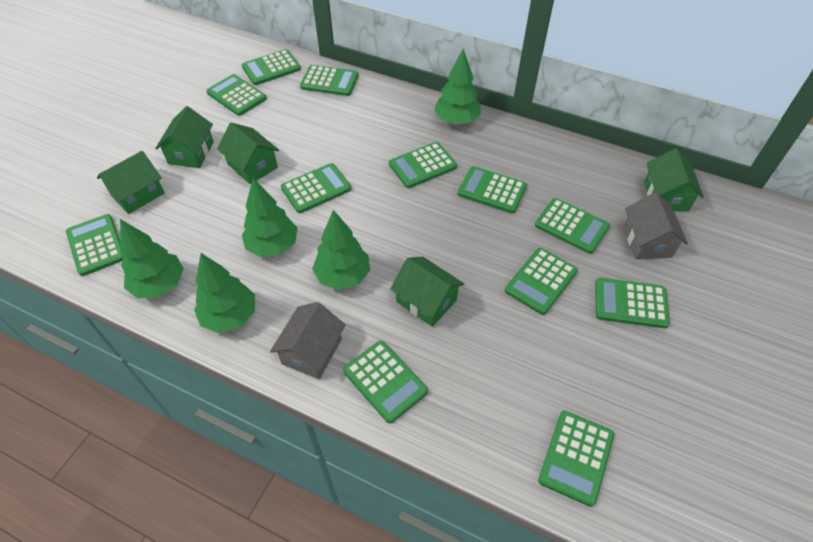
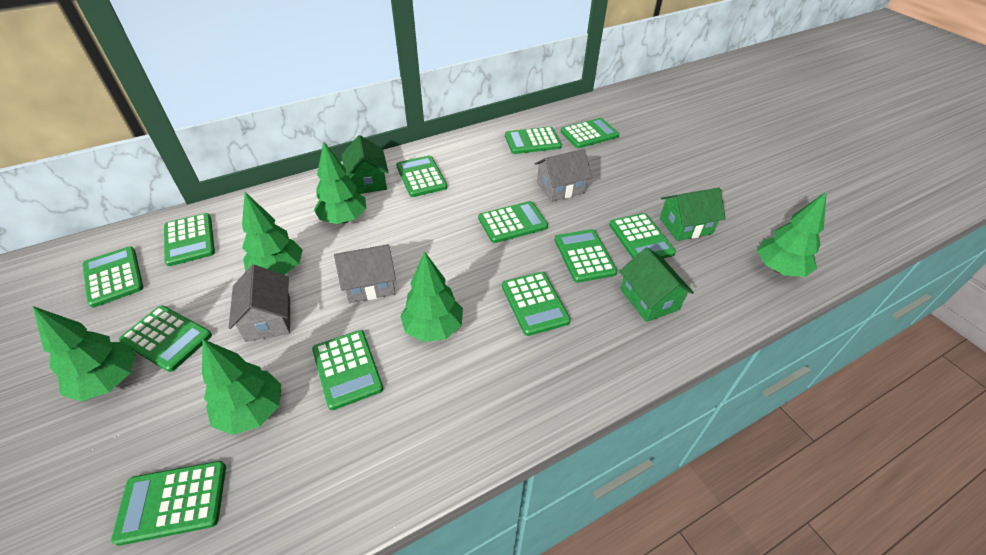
green house: 5 -> 3
green tree: 5 -> 6
grey house: 2 -> 3

